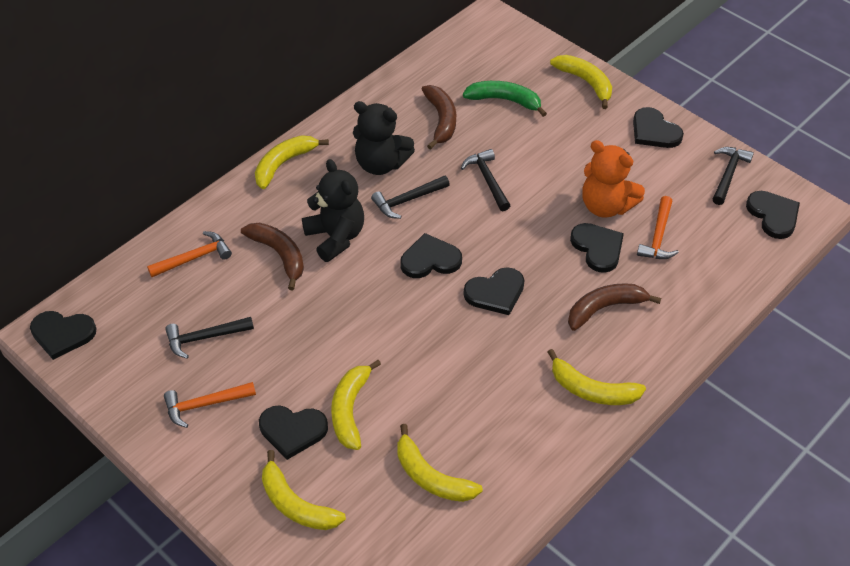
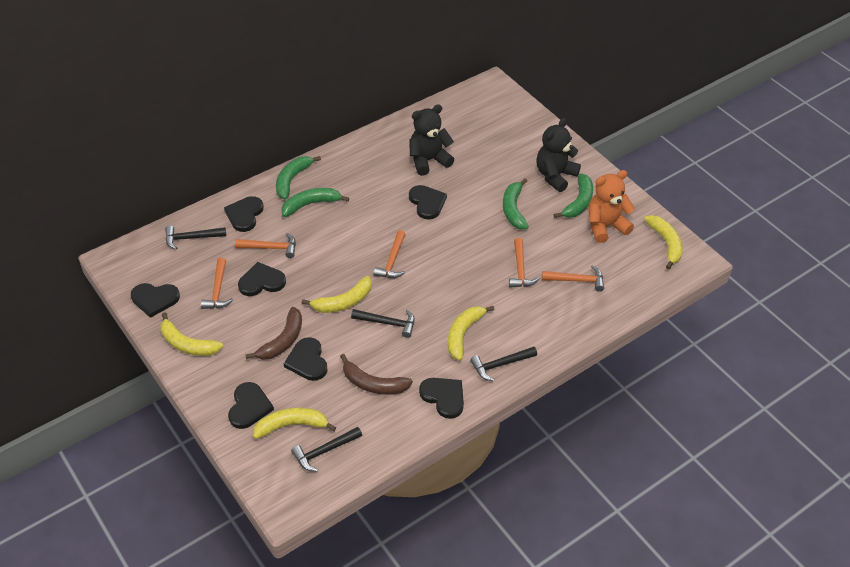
brown banana: 3 -> 2
green banana: 1 -> 4
orange hammer: 3 -> 5
yellow banana: 6 -> 5

